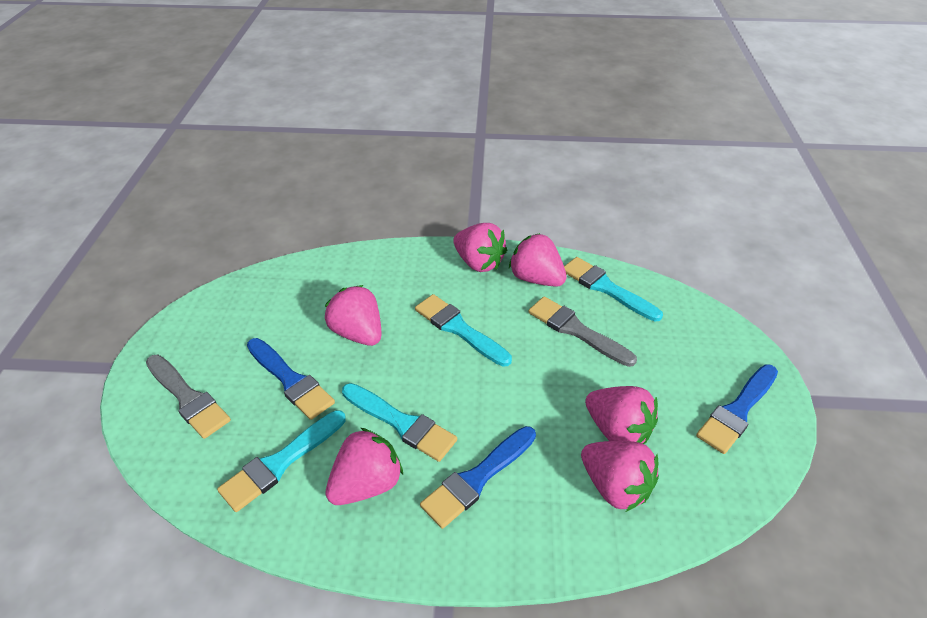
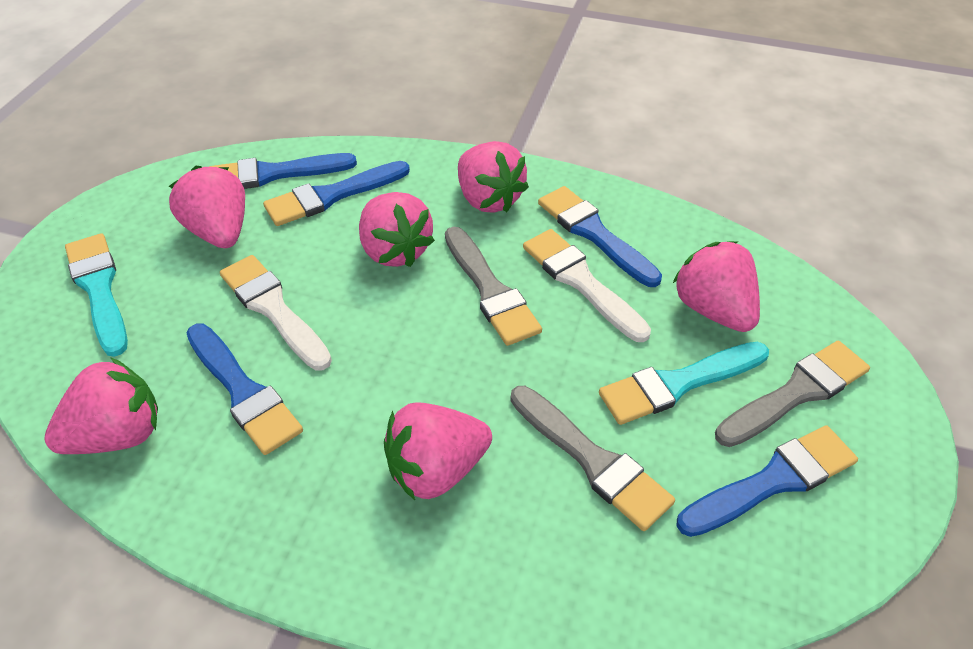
blue brush: 3 -> 5
grey brush: 2 -> 3
turquoise brush: 4 -> 2
white brush: 0 -> 2

